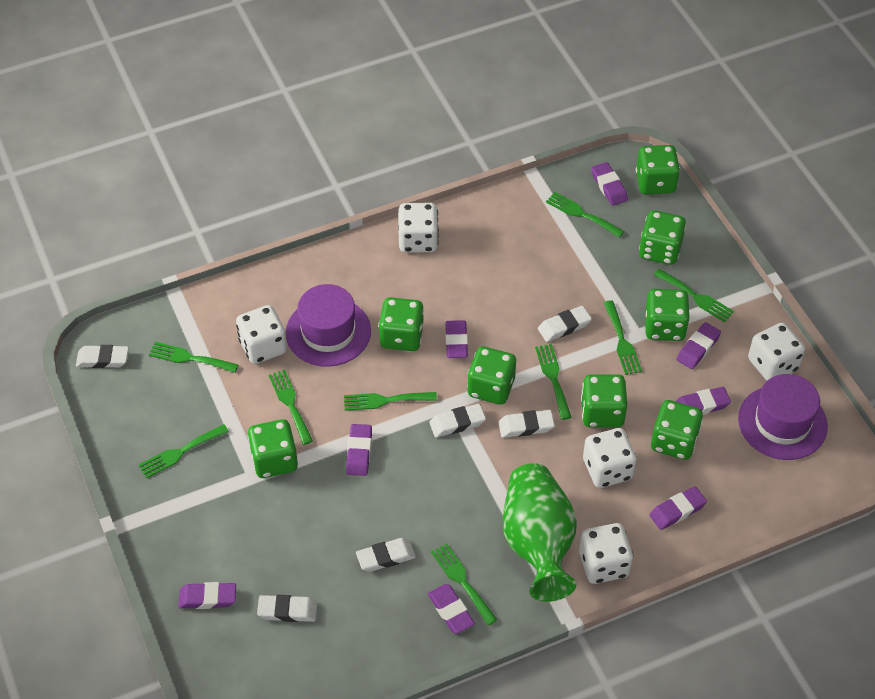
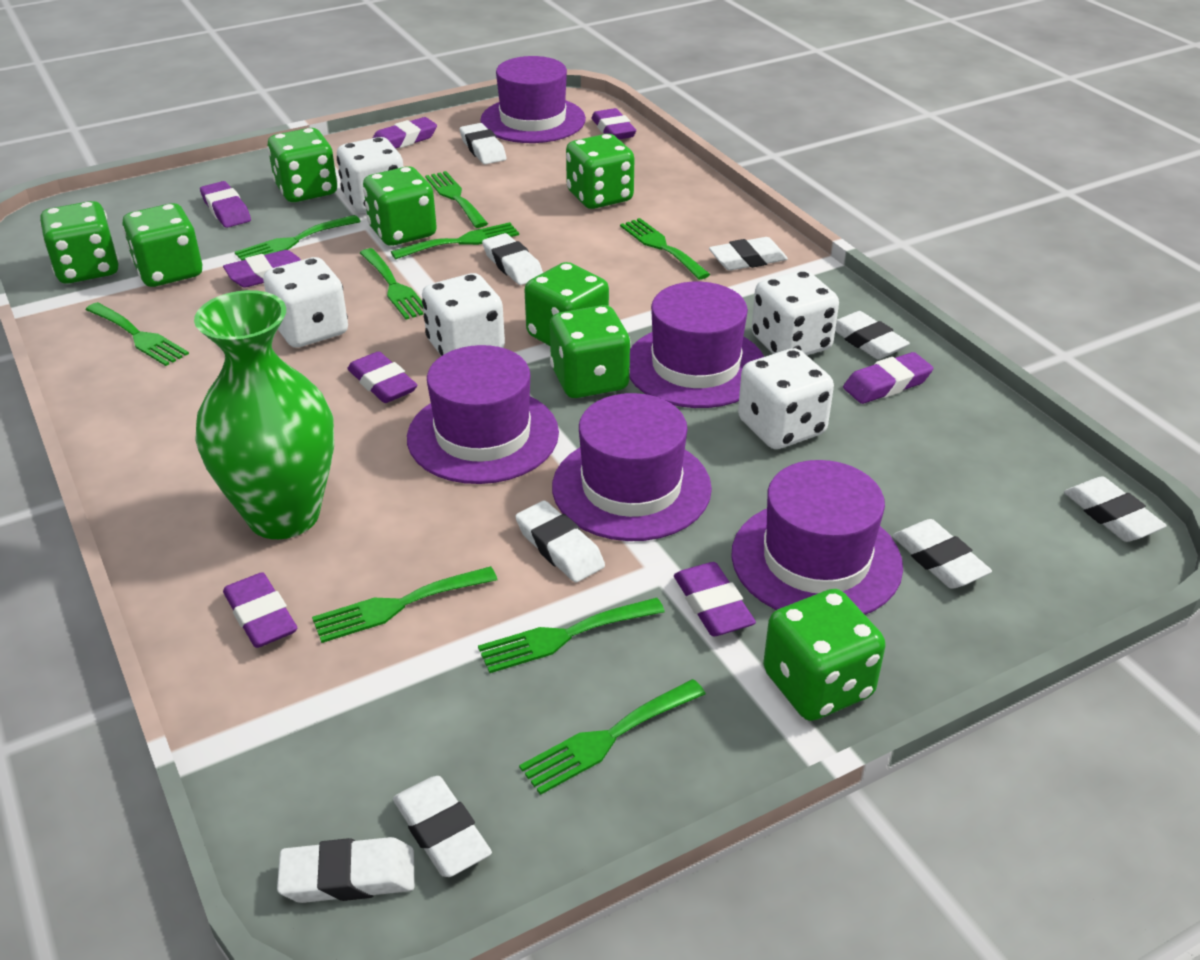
purple hat: 2 -> 5
white eraser: 6 -> 9

